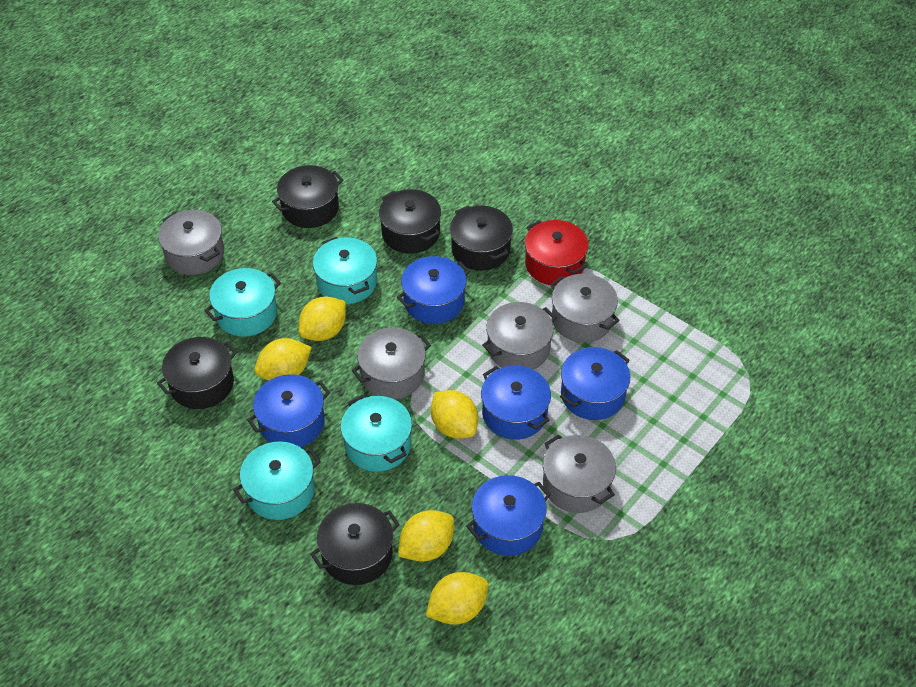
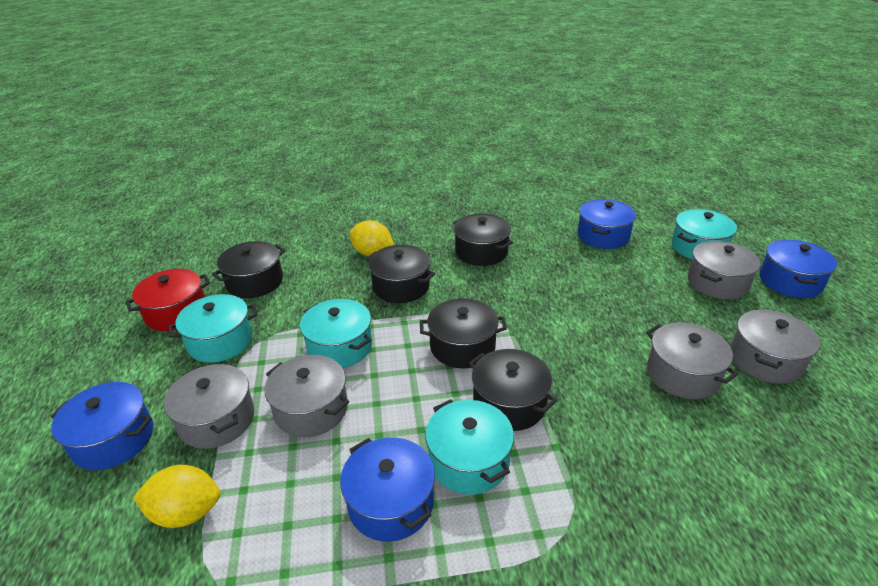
blue pot: 5 -> 4
yellow lemon: 5 -> 2

